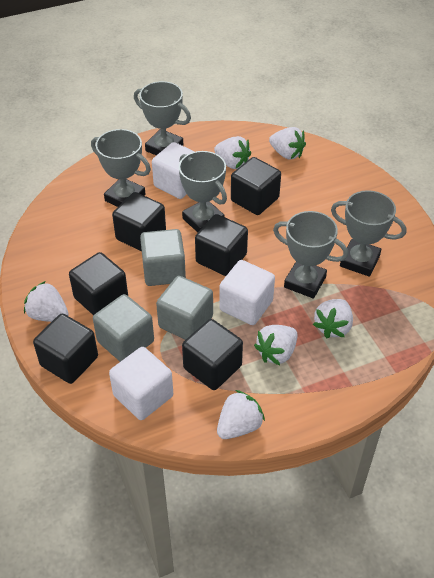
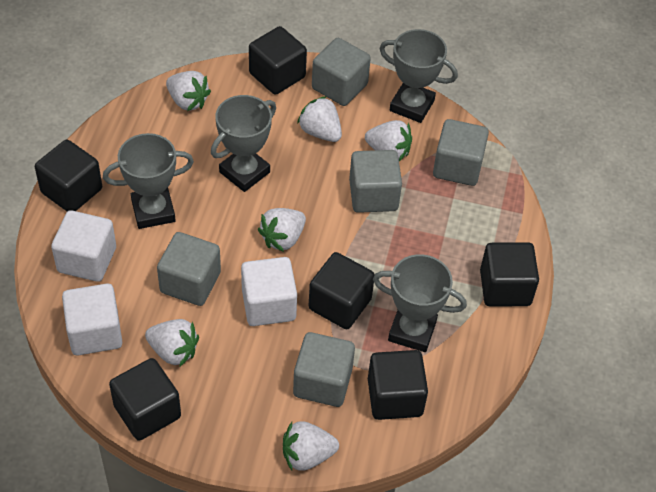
grey cube: 3 -> 5
grey trophy: 5 -> 4

